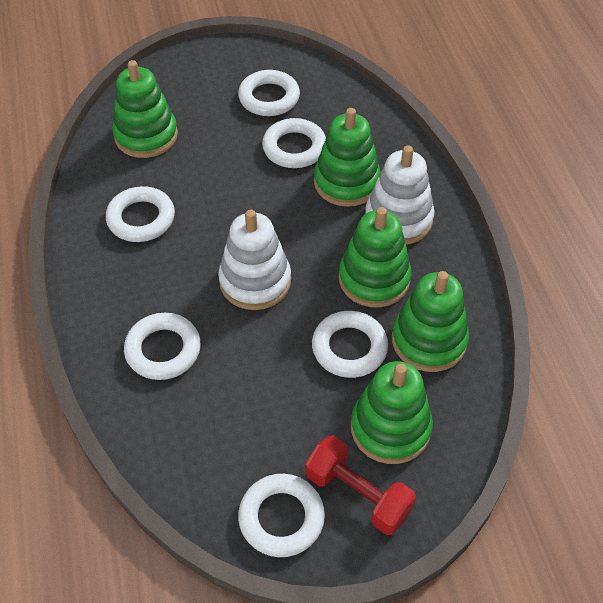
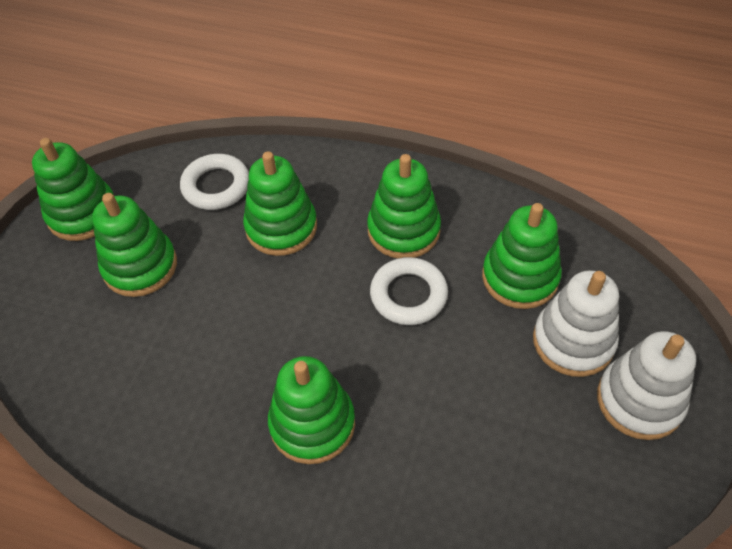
green stacking toy: 5 -> 6
red dumbbell: 1 -> 0
white ring: 6 -> 2

